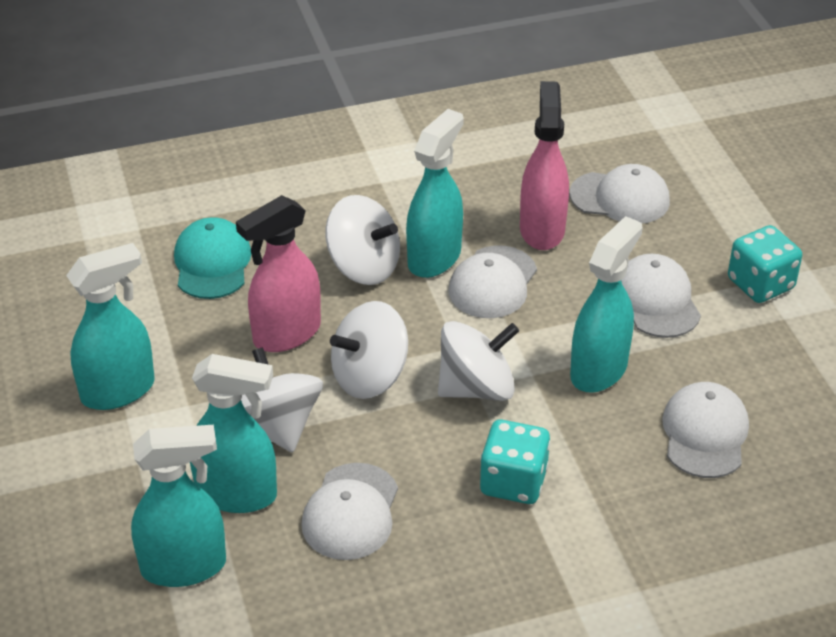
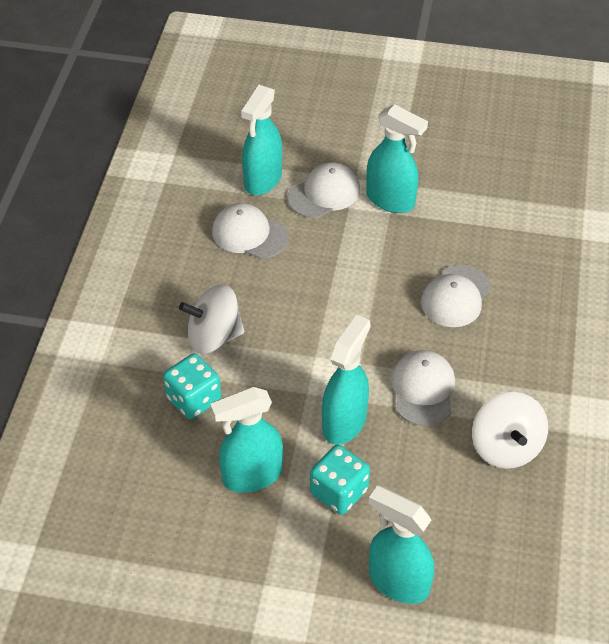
pink spray bottle: 2 -> 0
turquoise cap: 1 -> 0
white cap: 5 -> 4
white spinning top: 4 -> 2

